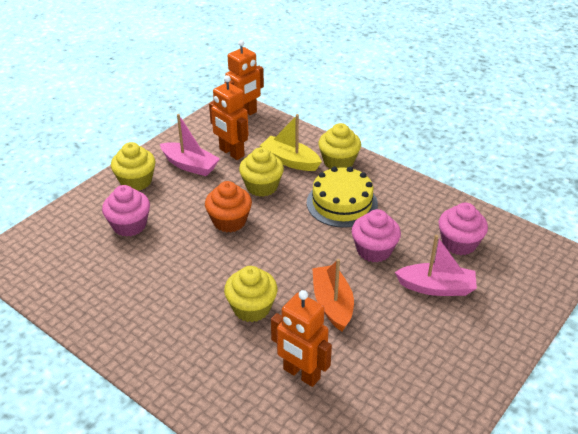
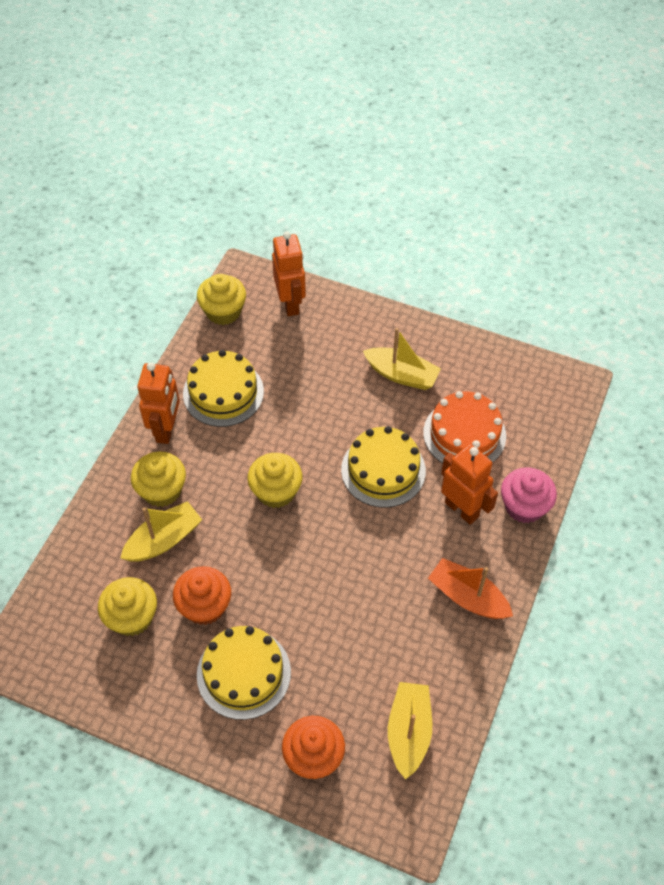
orange cake: 0 -> 1
orange cupcake: 1 -> 2
pink boat: 2 -> 0
pink cupcake: 3 -> 1
yellow boat: 1 -> 3
yellow cake: 1 -> 3

